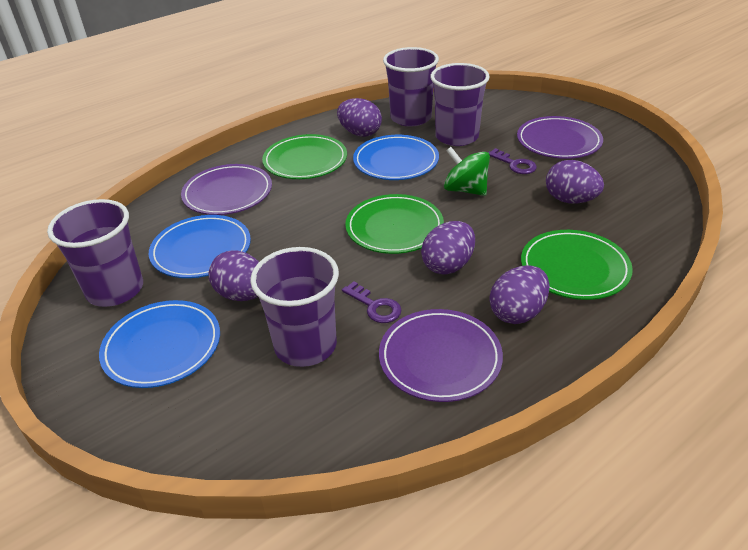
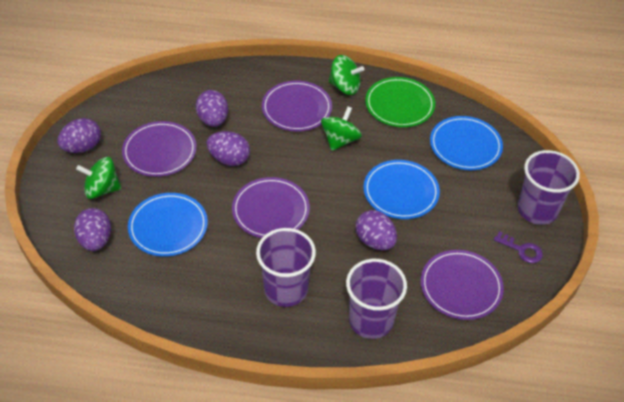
green plate: 3 -> 1
green spinning top: 1 -> 3
purple cup: 4 -> 3
purple key: 2 -> 1
purple plate: 3 -> 4

